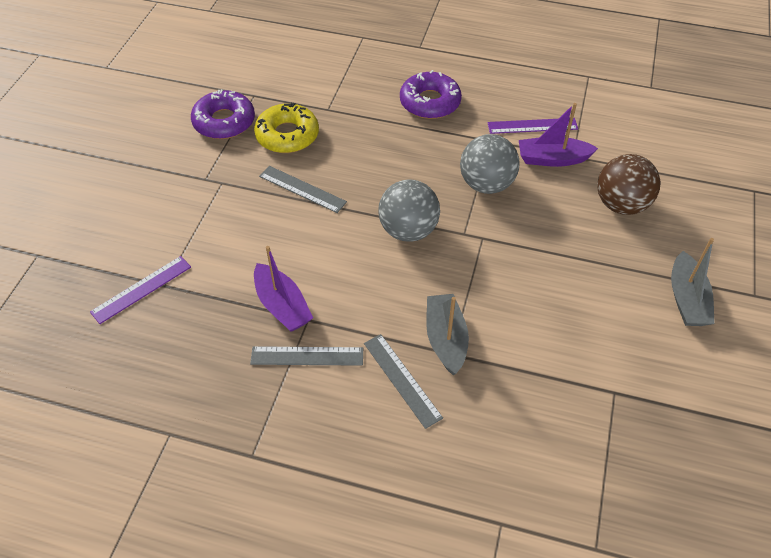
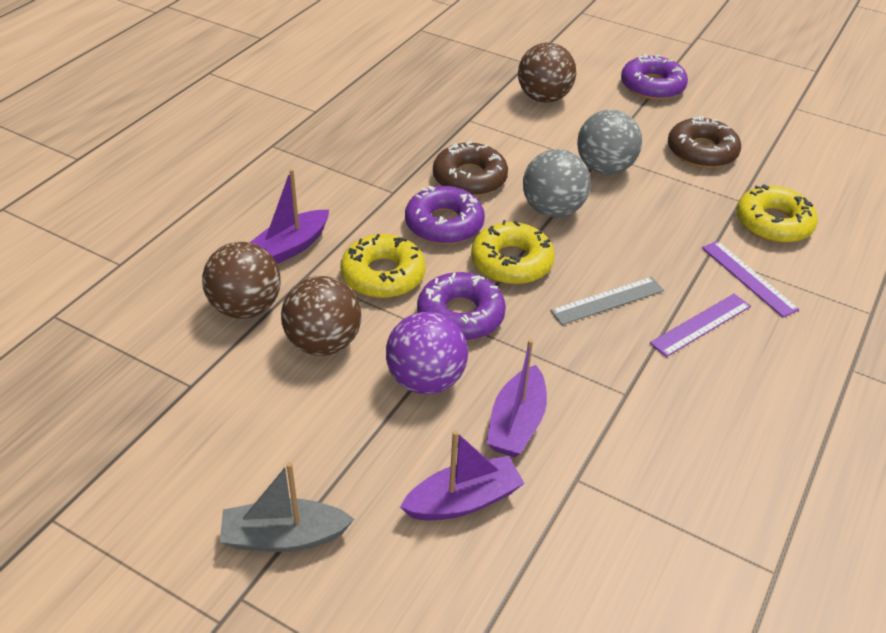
brown ball: 1 -> 3
brown donut: 0 -> 2
grey boat: 2 -> 1
grey ruler: 3 -> 1
purple ball: 0 -> 1
purple boat: 2 -> 3
purple donut: 2 -> 3
yellow donut: 1 -> 3

